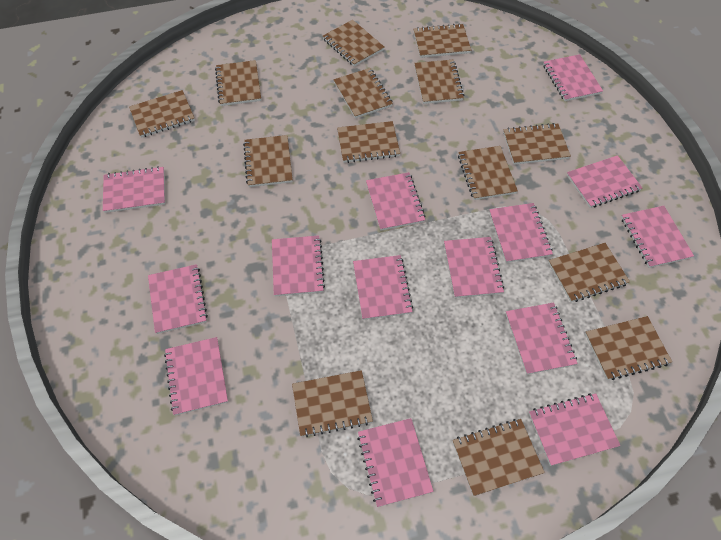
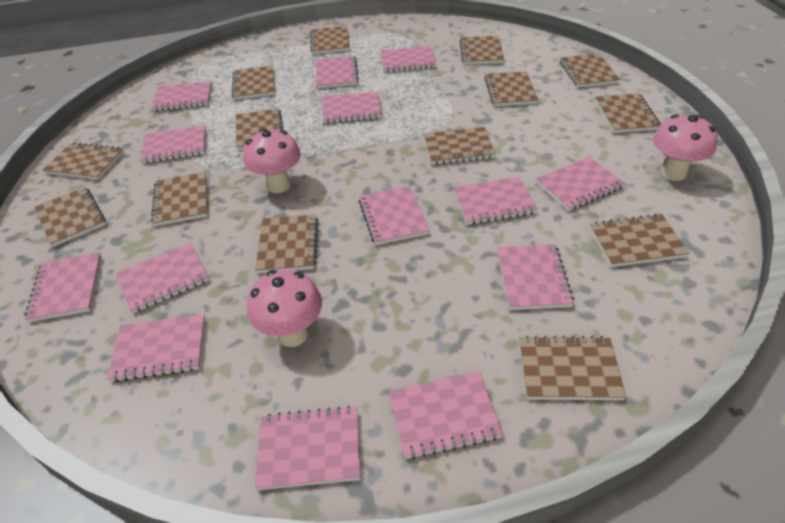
pink mushroom: 0 -> 3

